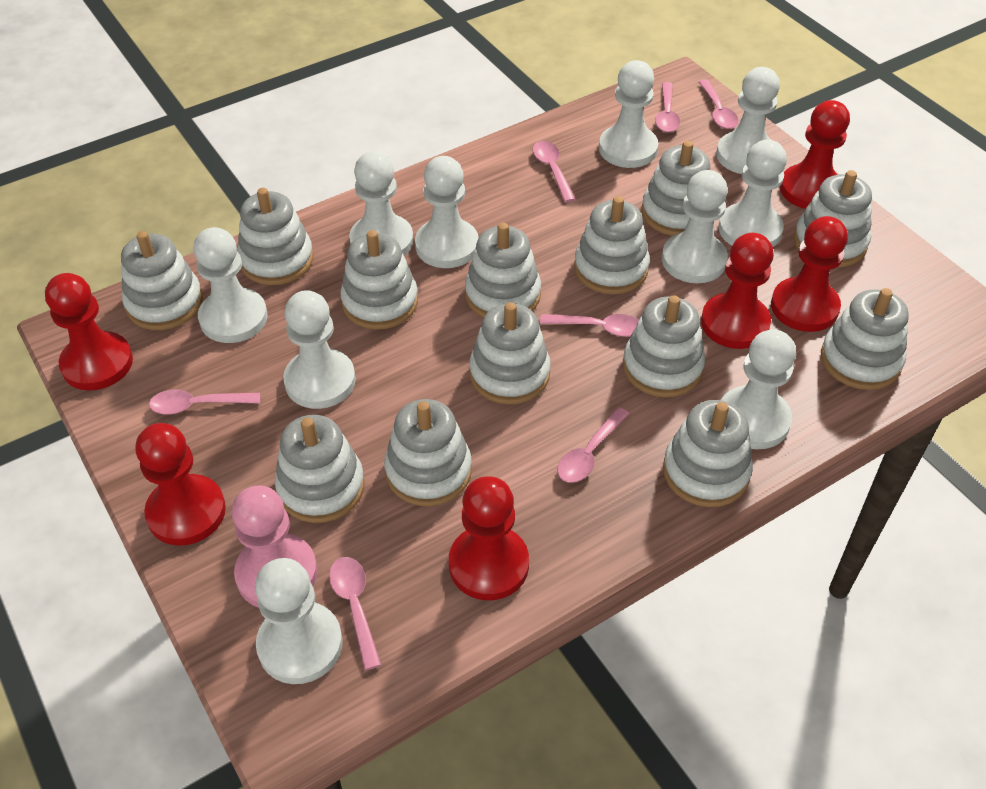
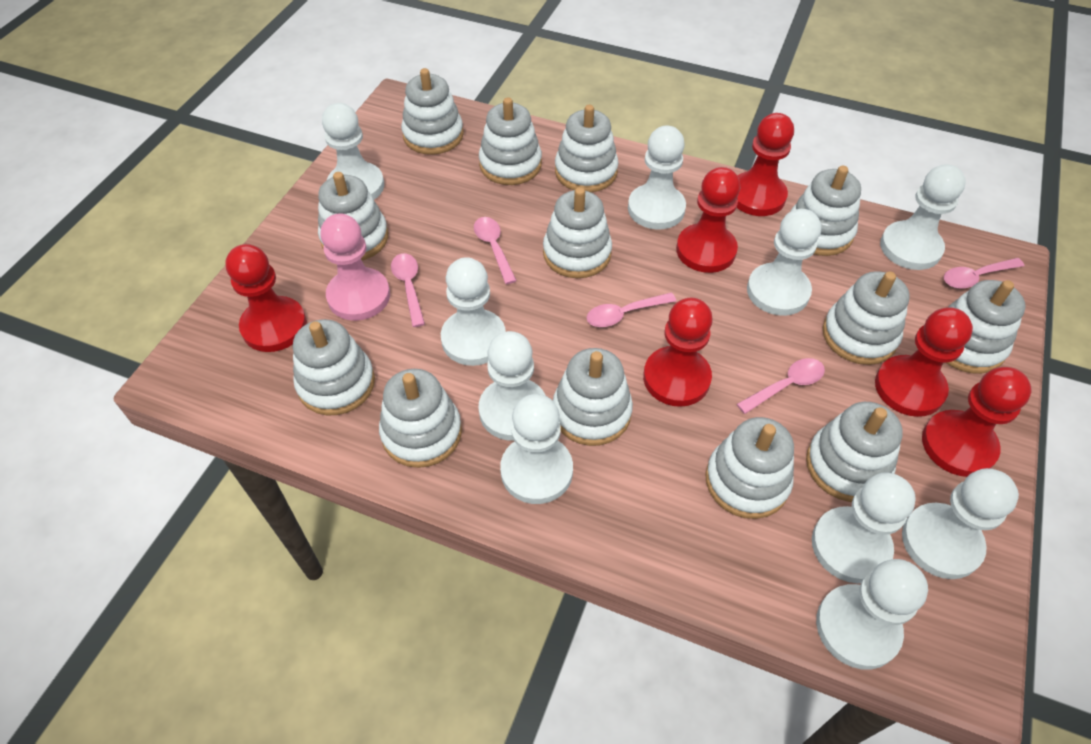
pink spoon: 7 -> 5

